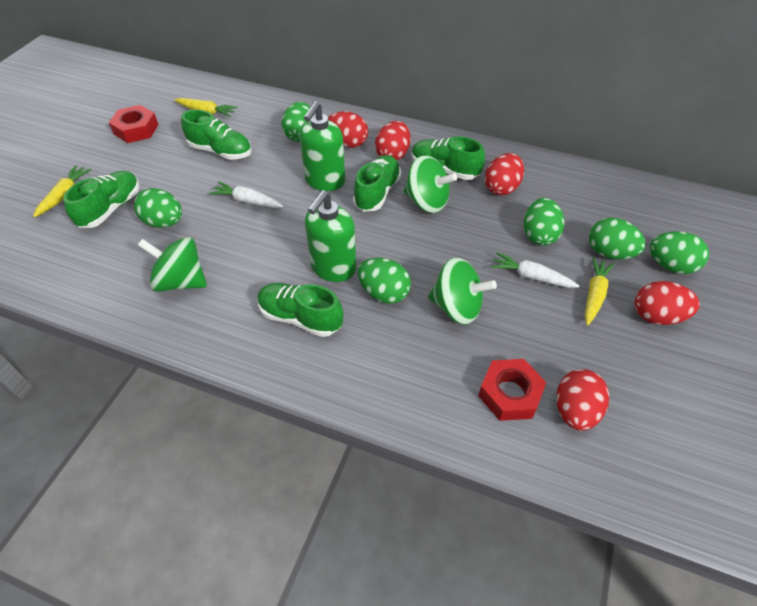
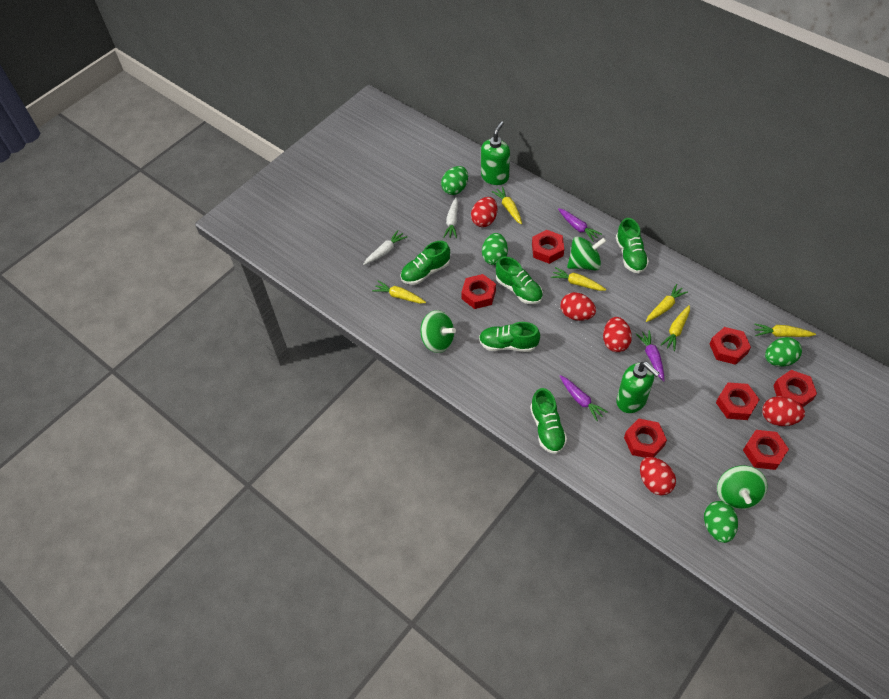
green egg: 6 -> 4
purple carrot: 0 -> 3
red nut: 2 -> 7
yellow carrot: 3 -> 6

